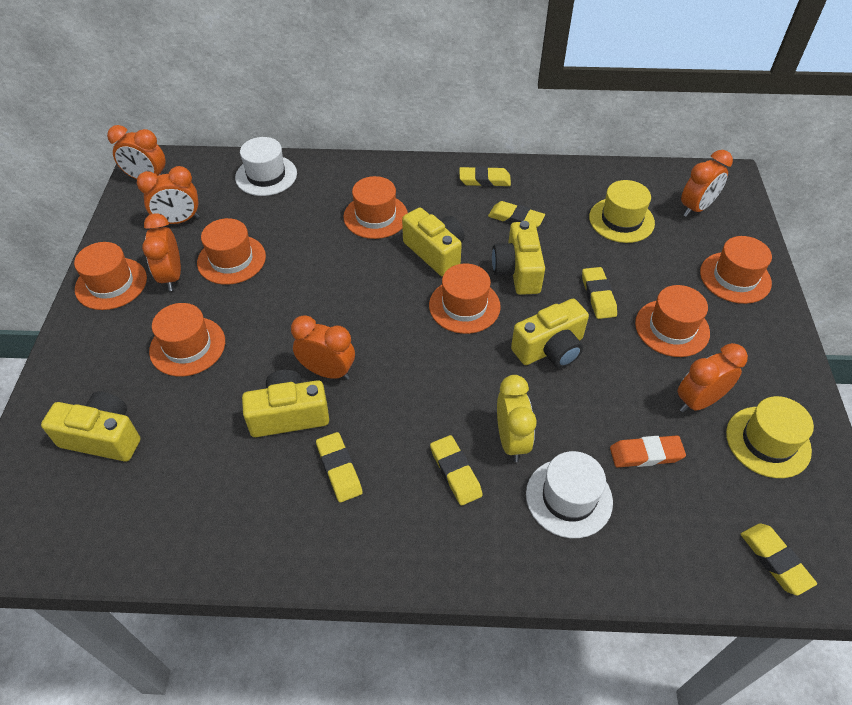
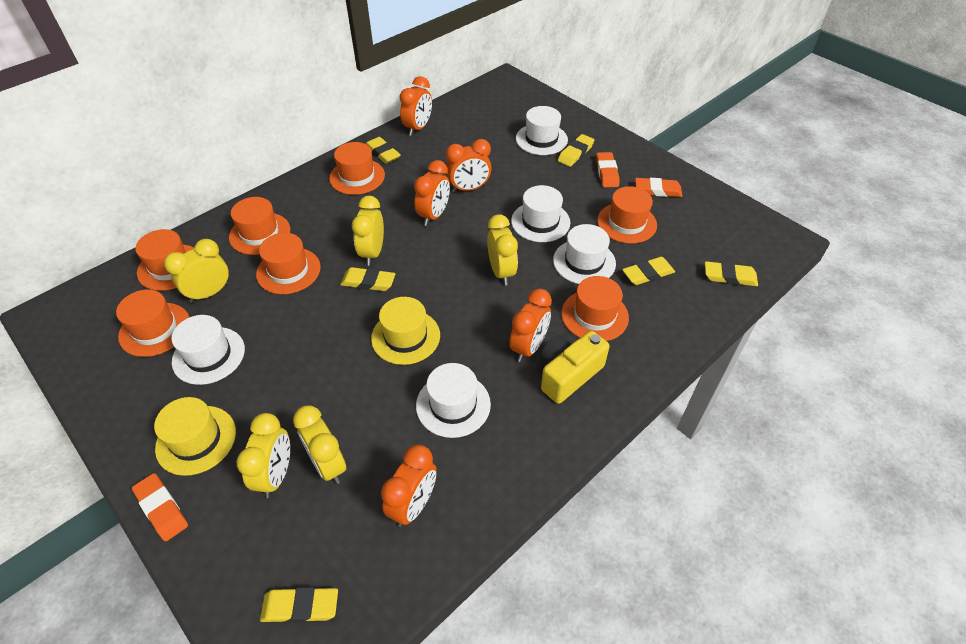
orange clock: 6 -> 5
orange eraser: 1 -> 3
white hat: 2 -> 5
yellow camera: 5 -> 1
yellow clock: 1 -> 5

